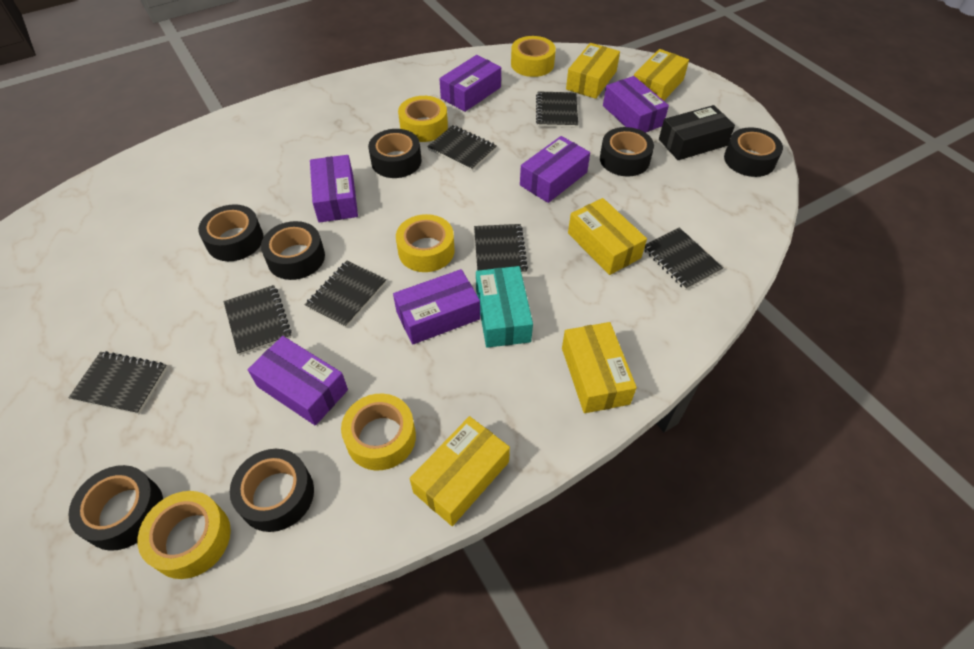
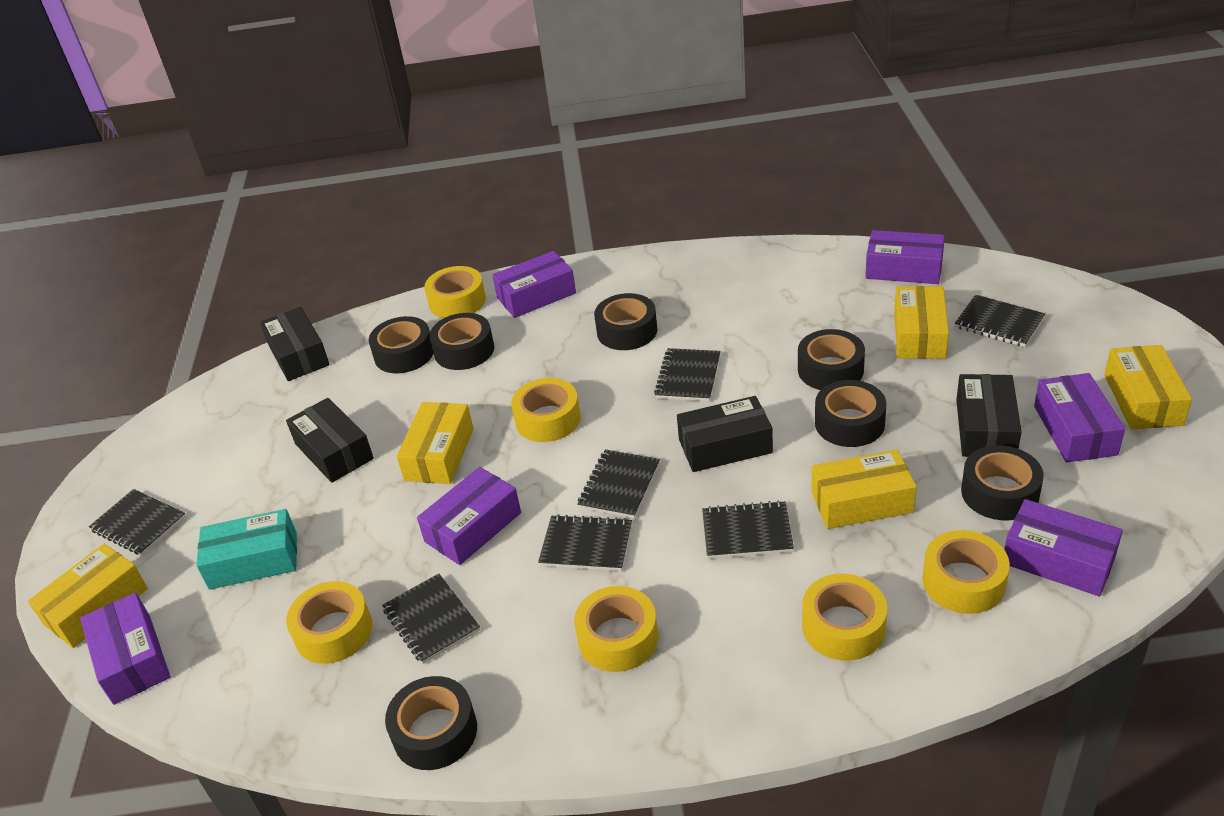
black box: 1 -> 4
yellow tape: 5 -> 6

